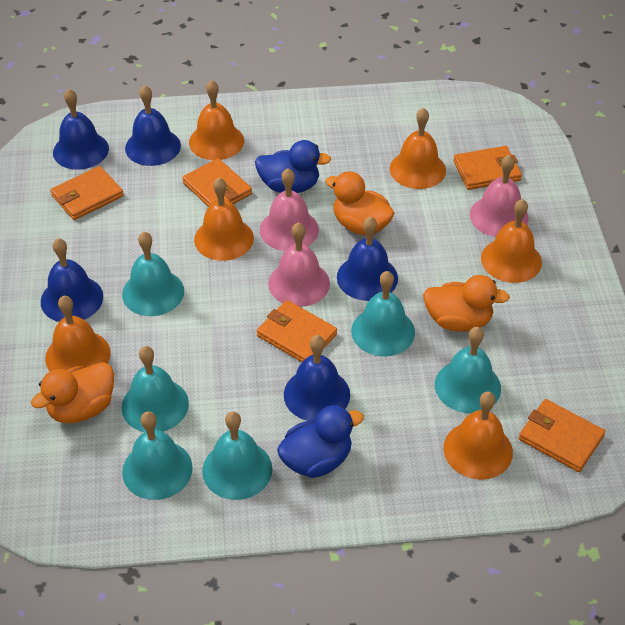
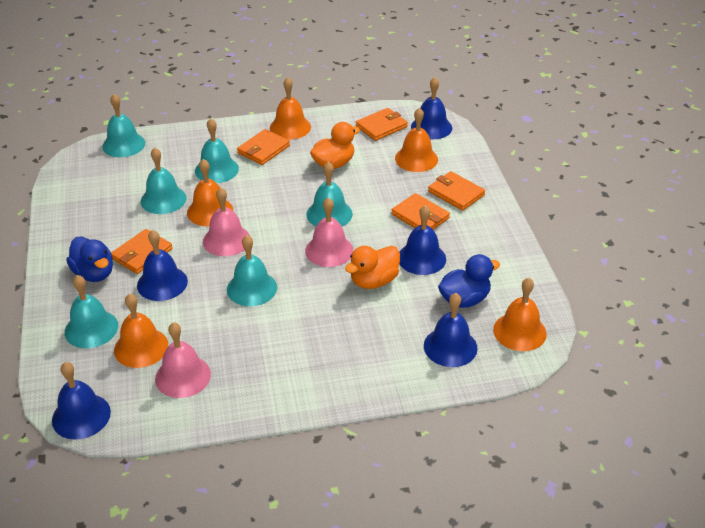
orange bell: 6 -> 5
orange duck: 3 -> 2

